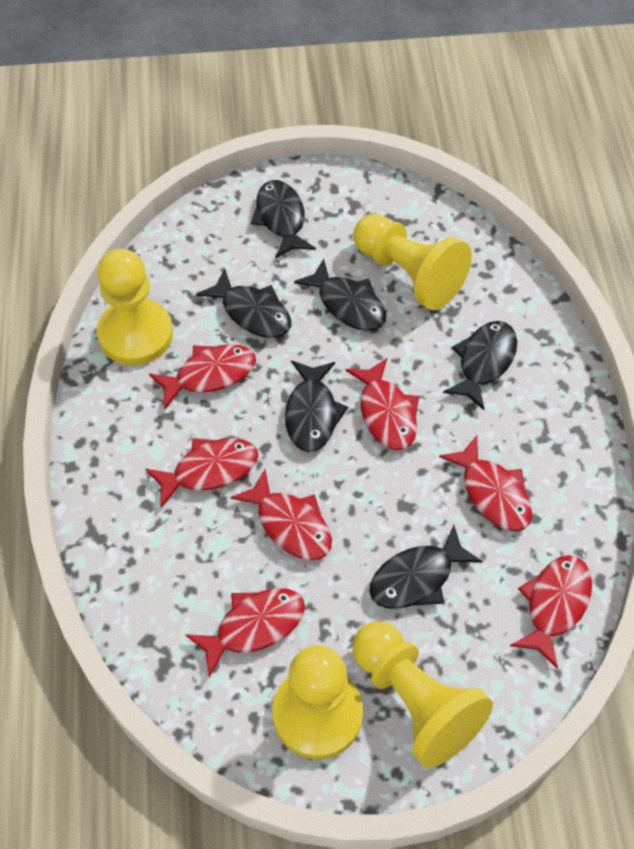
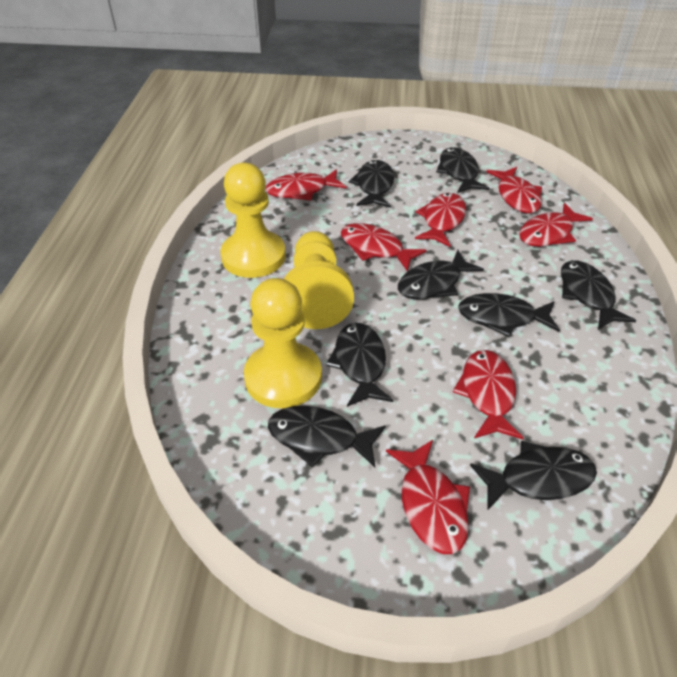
black fish: 6 -> 8
yellow pawn: 4 -> 3

